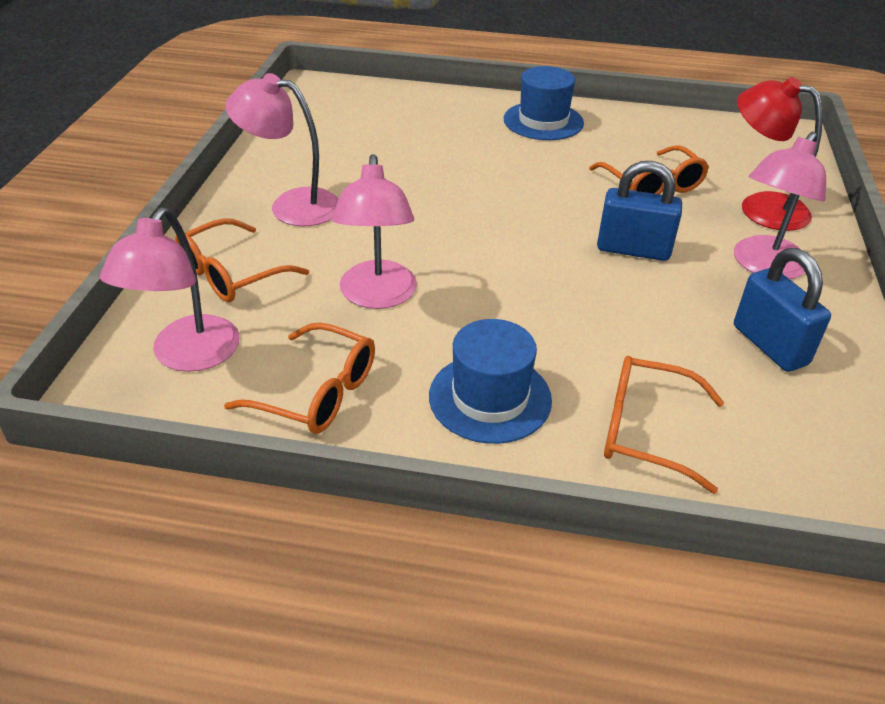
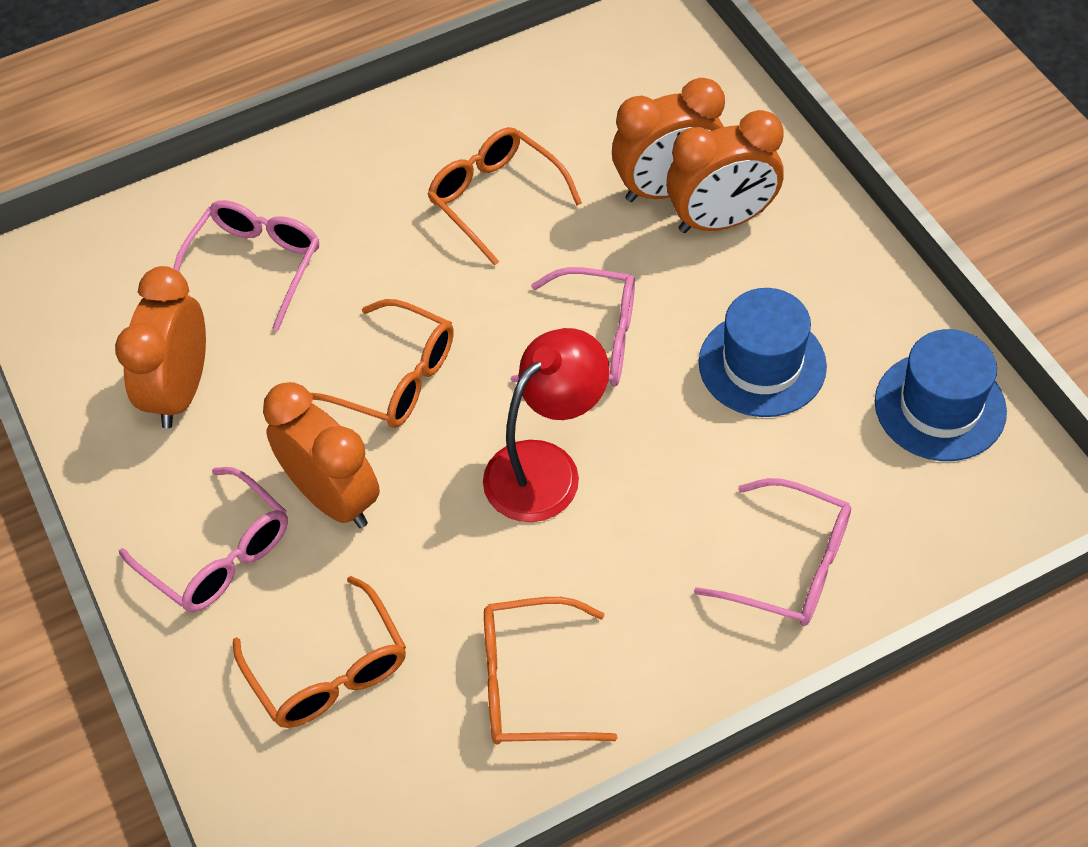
blue padlock: 2 -> 0
orange clock: 0 -> 4
pink glasses: 0 -> 4
pink lamp: 4 -> 0

